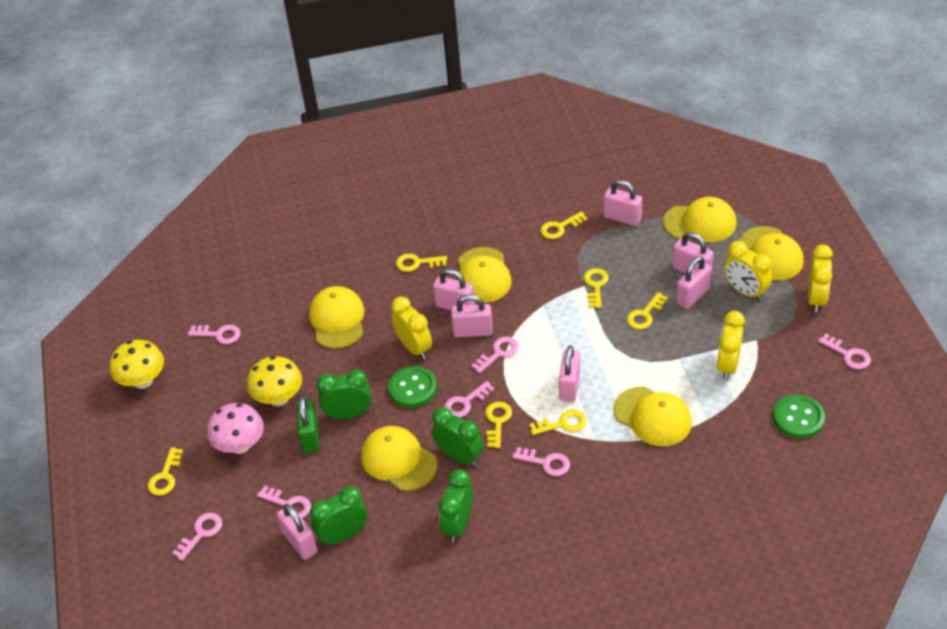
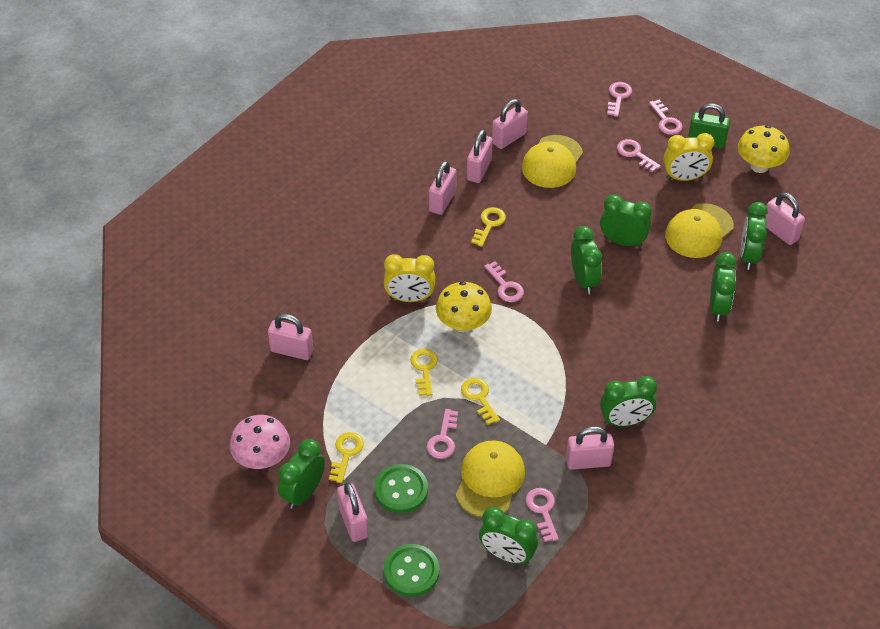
green clock: 4 -> 7
pink key: 7 -> 6
yellow cap: 6 -> 3
yellow clock: 4 -> 2
yellow key: 7 -> 4

